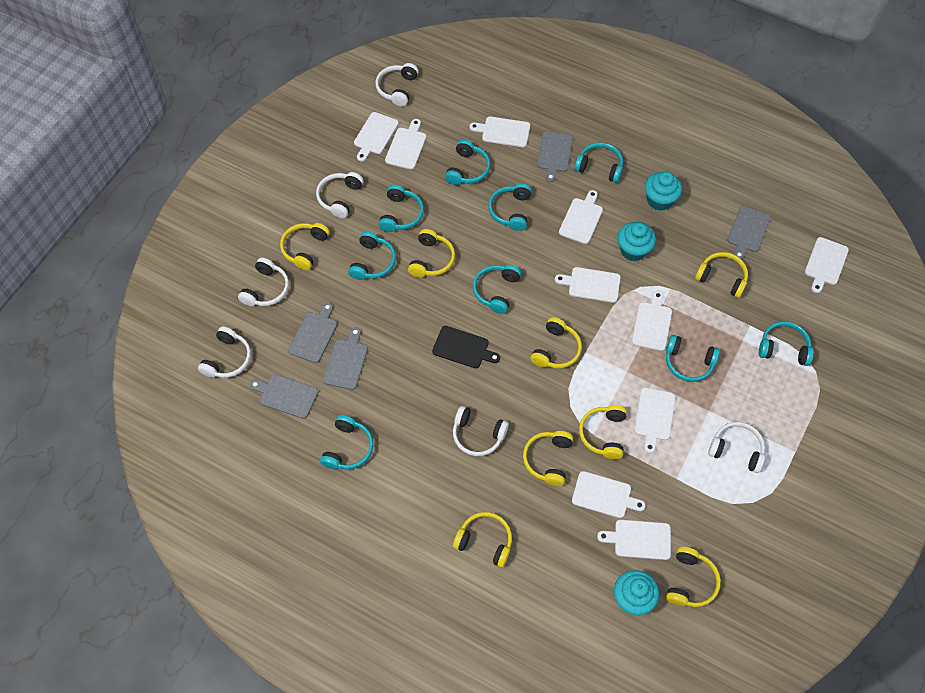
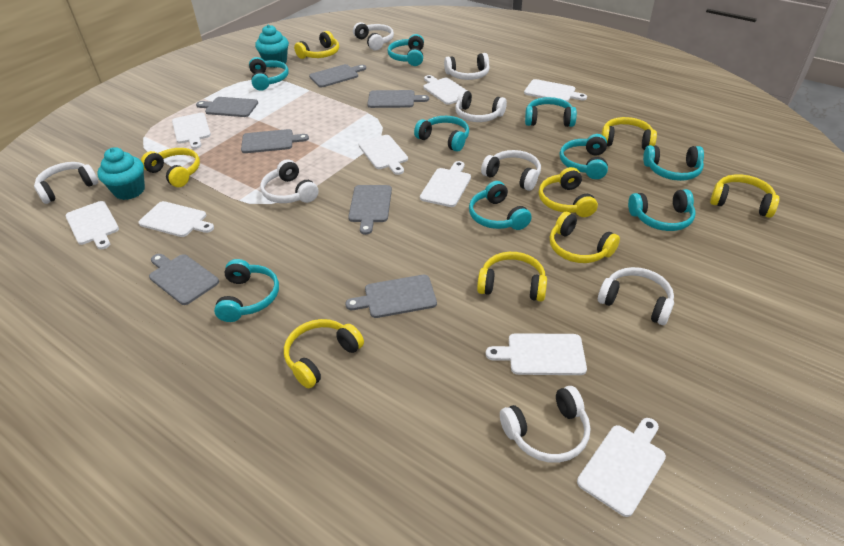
black cutting board: 1 -> 0
grey cutting board: 5 -> 7
turquoise cupcake: 3 -> 2
white cutting board: 10 -> 9
white headphones: 6 -> 8

